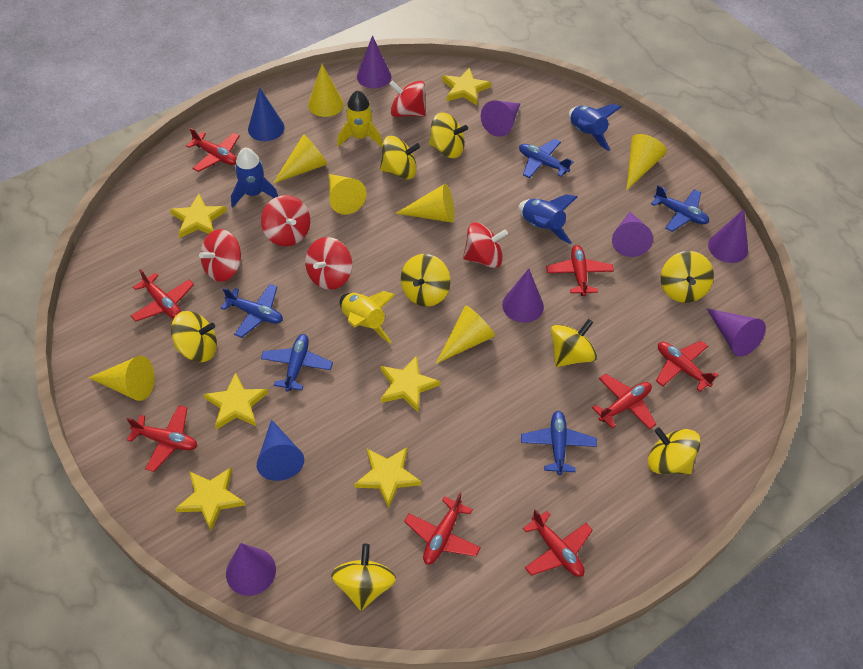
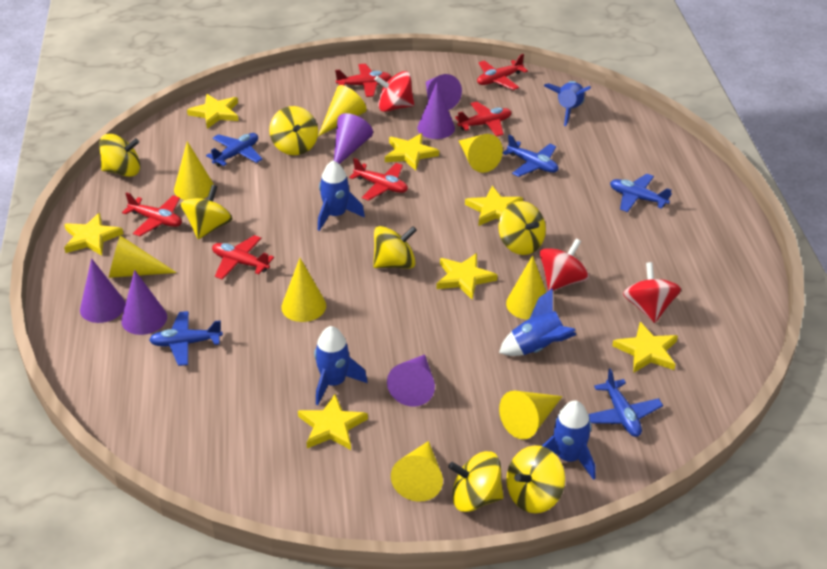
blue cone: 2 -> 0
blue rocket: 3 -> 5
purple cone: 7 -> 6
red plane: 8 -> 6
red spinning top: 5 -> 3
yellow cone: 7 -> 8
yellow rocket: 2 -> 0
yellow spinning top: 8 -> 7
yellow star: 6 -> 7

